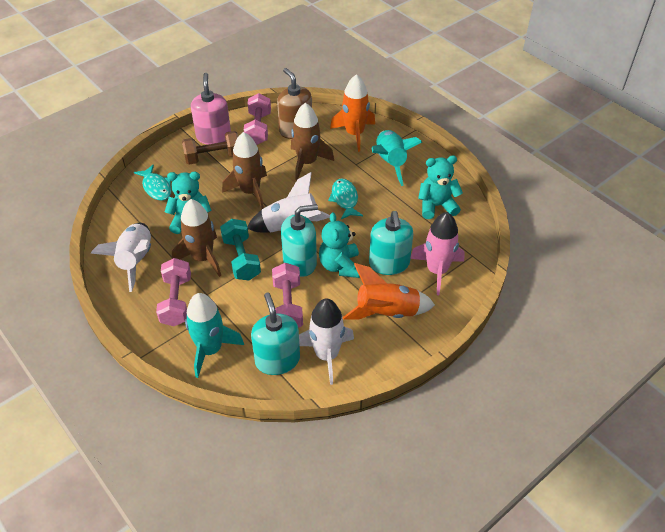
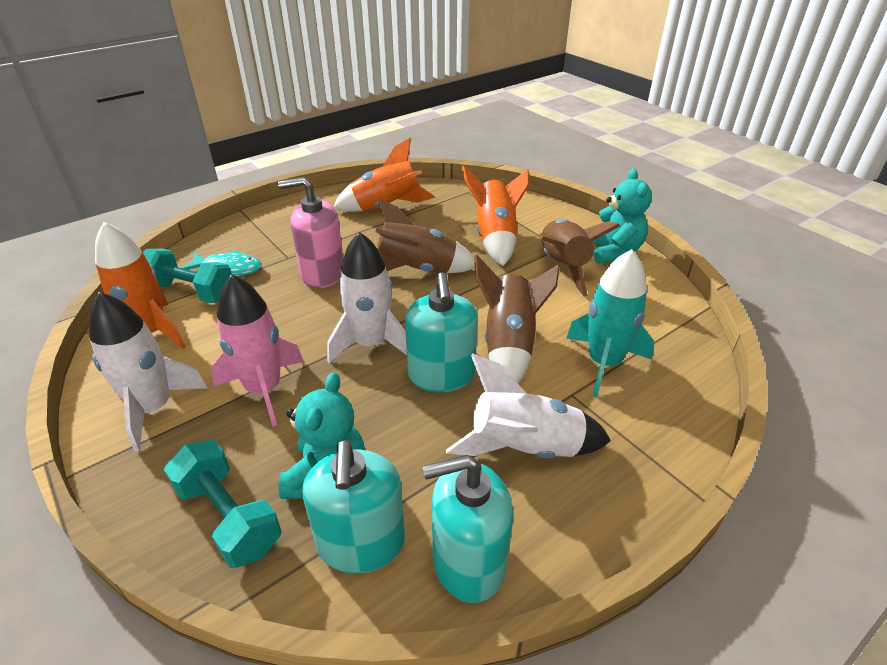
brown dumbbell: 1 -> 0
brown soap dispenser: 1 -> 0
orange rocket: 2 -> 3
pink dumbbell: 3 -> 0
turquoise dumbbell: 1 -> 2
turquoise fish: 2 -> 1
turquoise rocket: 2 -> 1
turquoise teddy bear: 3 -> 2

